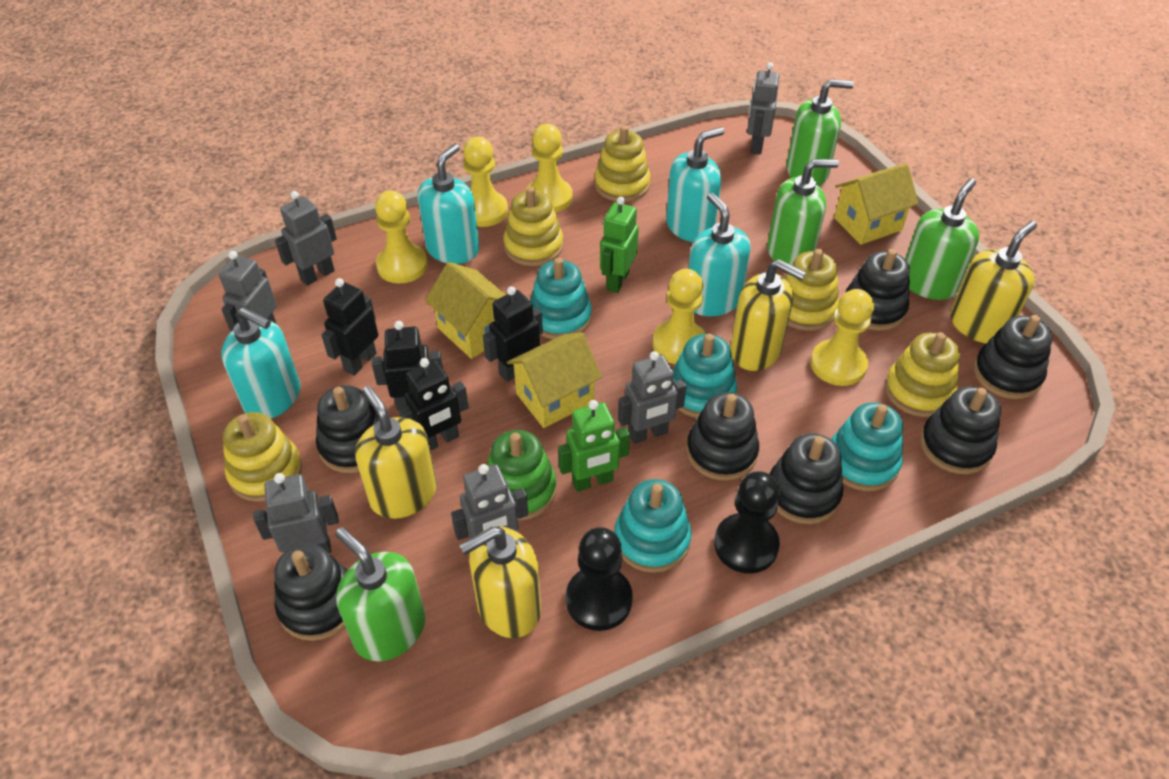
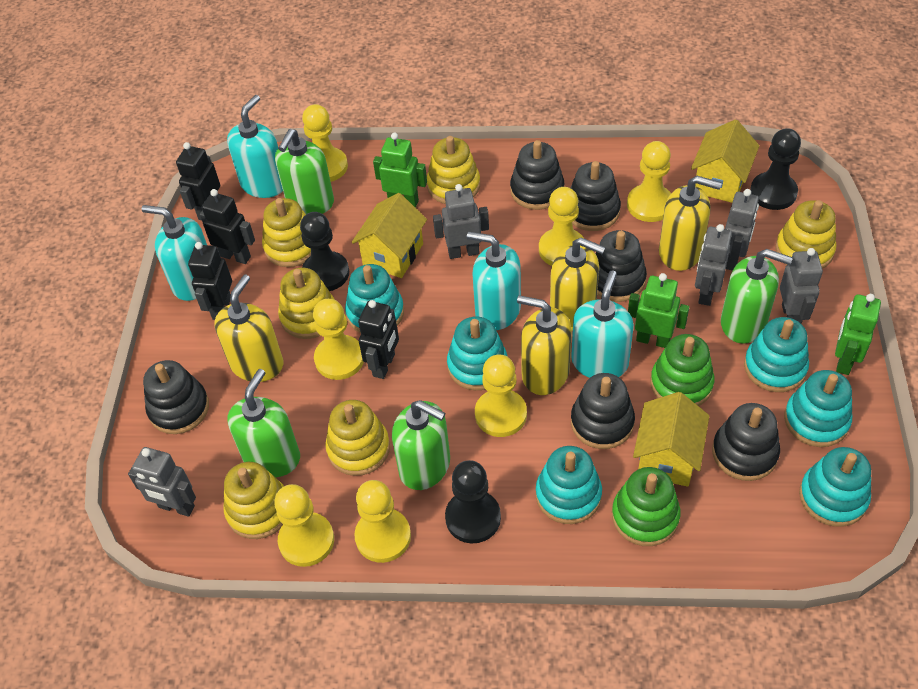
black pawn: 2 -> 3
black stacking toy: 7 -> 6
green robot: 2 -> 3
green stacking toy: 1 -> 2
grey robot: 6 -> 5
turquoise stacking toy: 4 -> 6
yellow pawn: 5 -> 7
yellow stacking toy: 5 -> 6

